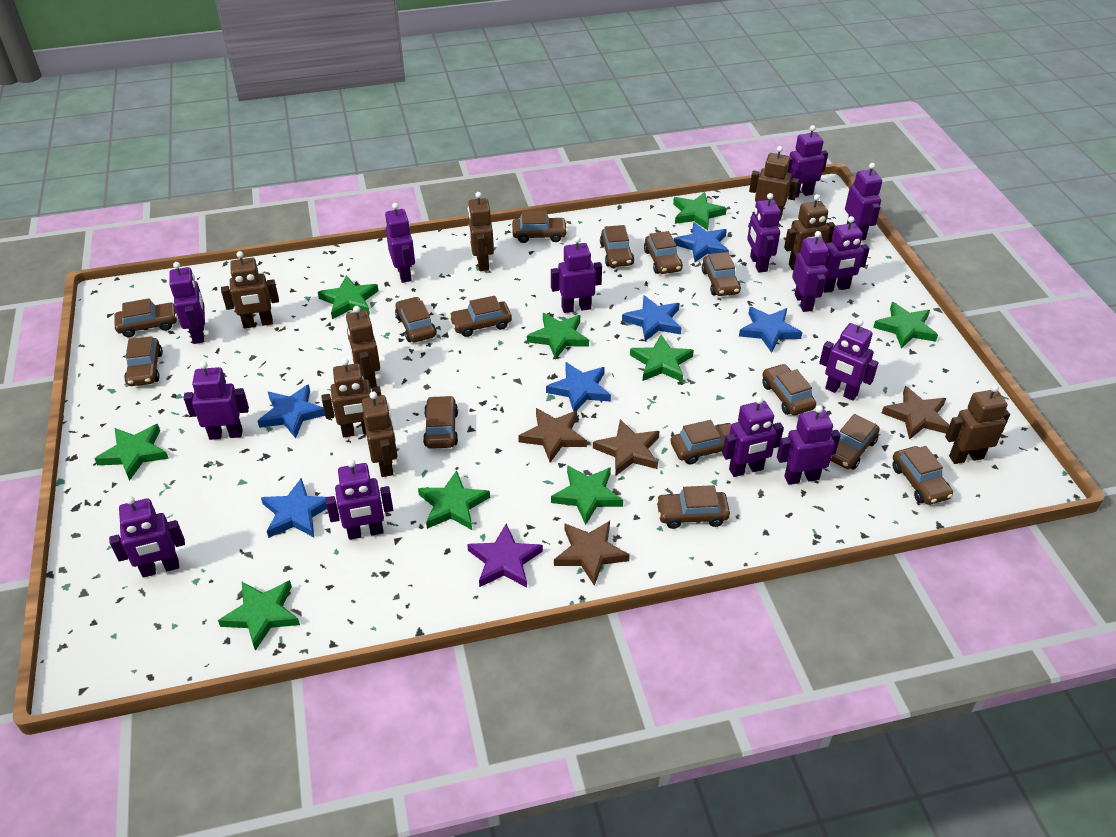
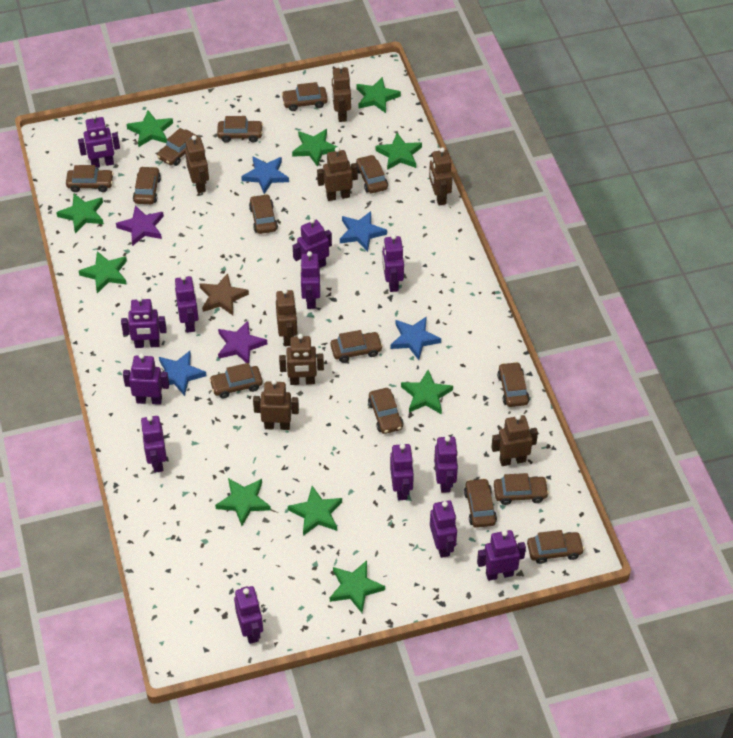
blue star: 6 -> 4
brown star: 4 -> 1
green star: 9 -> 10
purple robot: 14 -> 13
purple star: 1 -> 2

